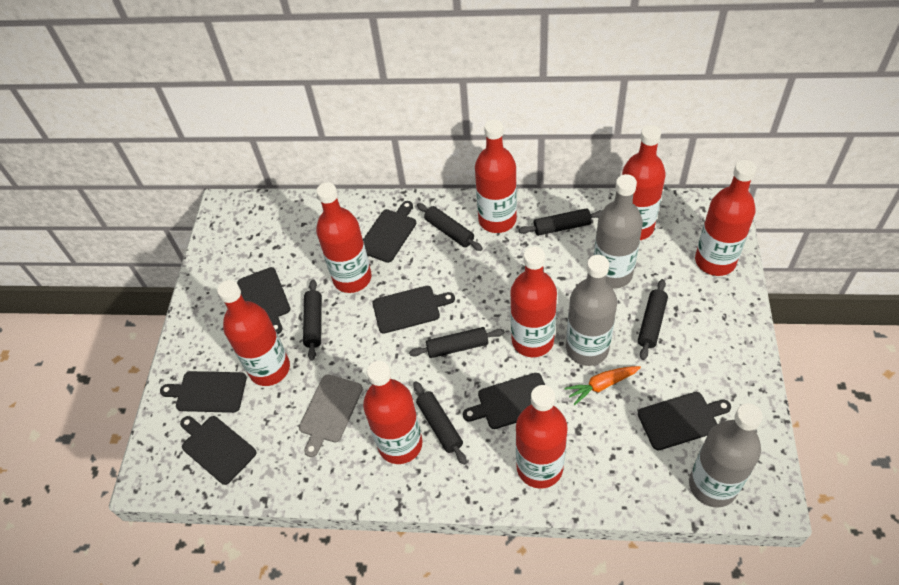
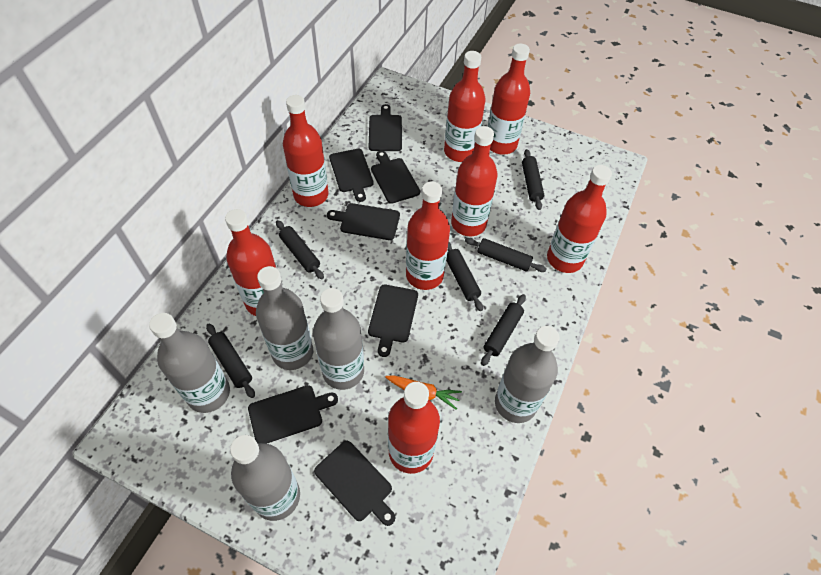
grey bottle: 3 -> 5
grey cutting board: 1 -> 0

